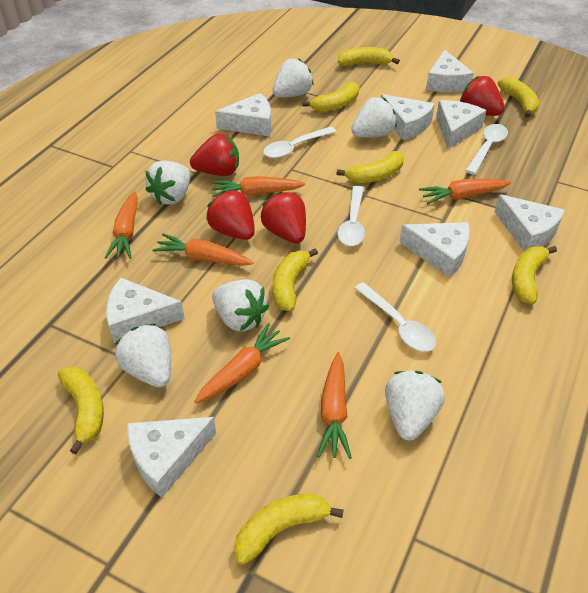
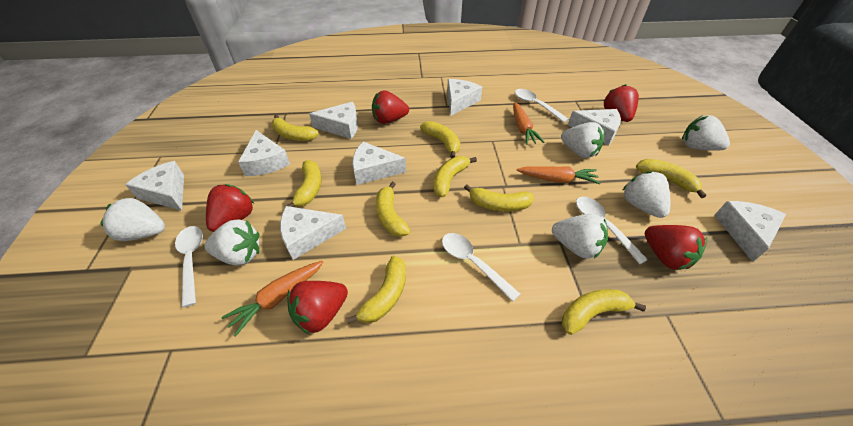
orange carrot: 6 -> 3
red strawberry: 4 -> 5
yellow banana: 8 -> 9

